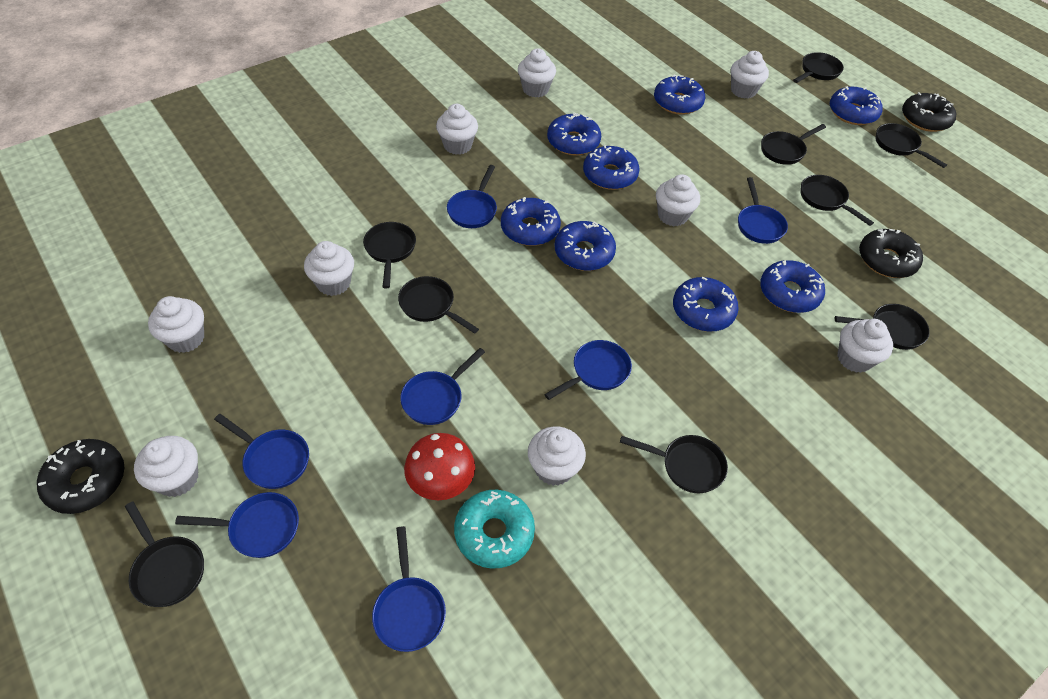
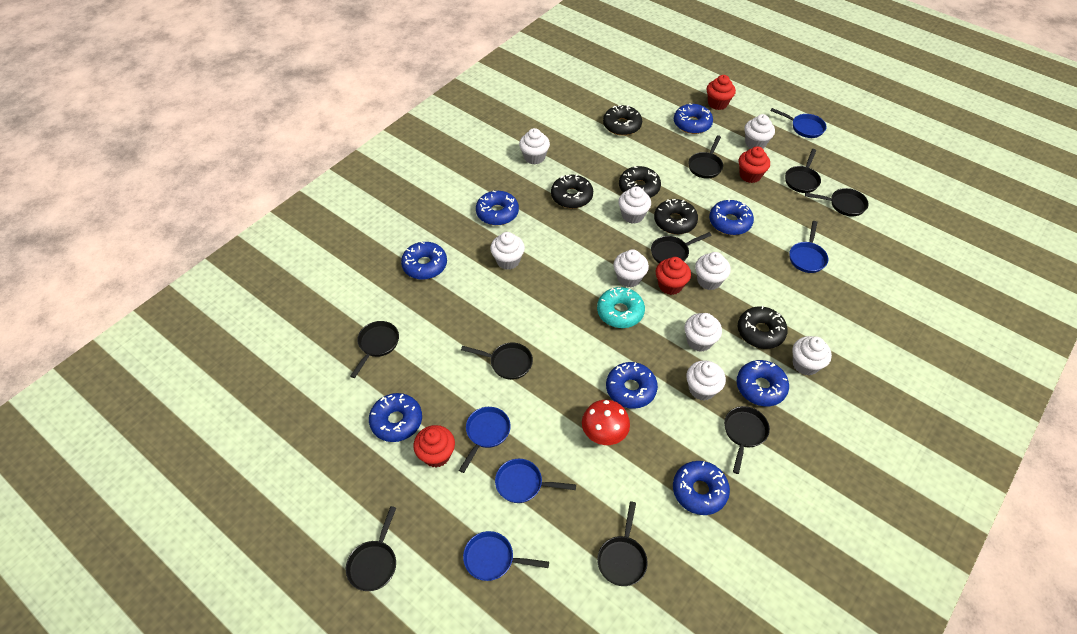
black donut: 3 -> 5
blue pan: 7 -> 5
red cupcake: 0 -> 4

